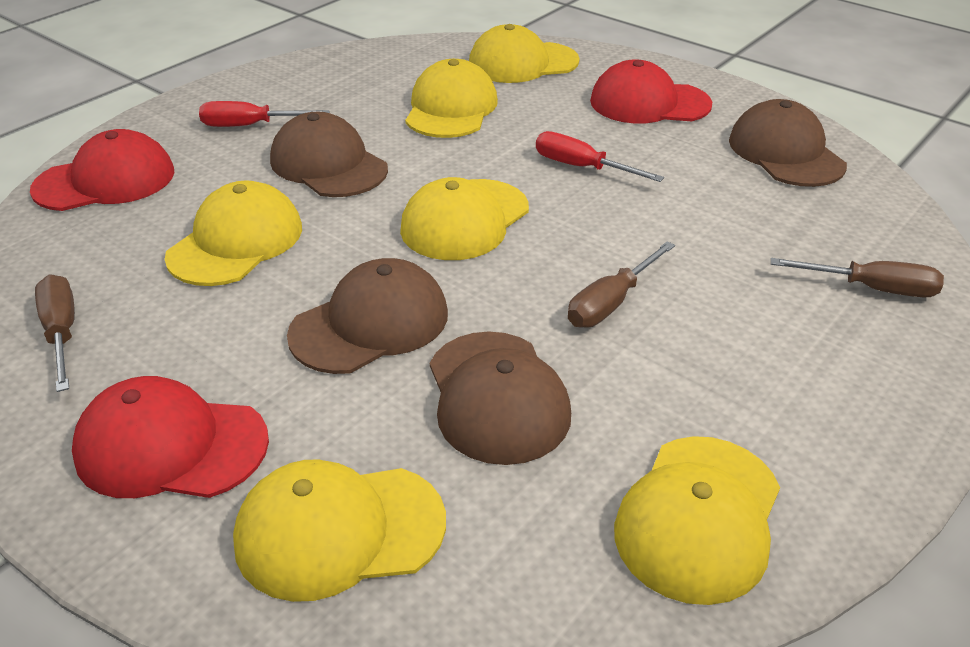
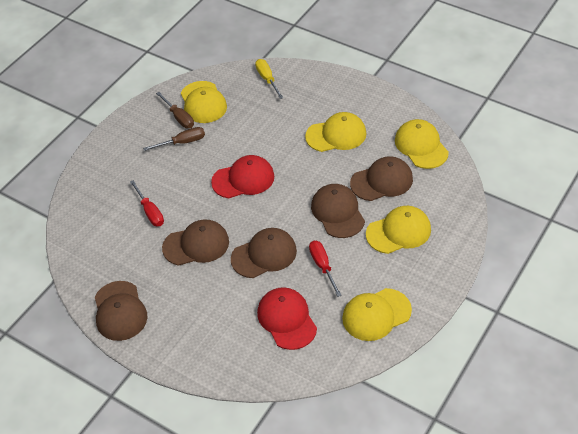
brown cap: 4 -> 5
brown screwdriver: 3 -> 2
red cap: 3 -> 2
yellow cap: 6 -> 5
yellow screwdriver: 0 -> 1

